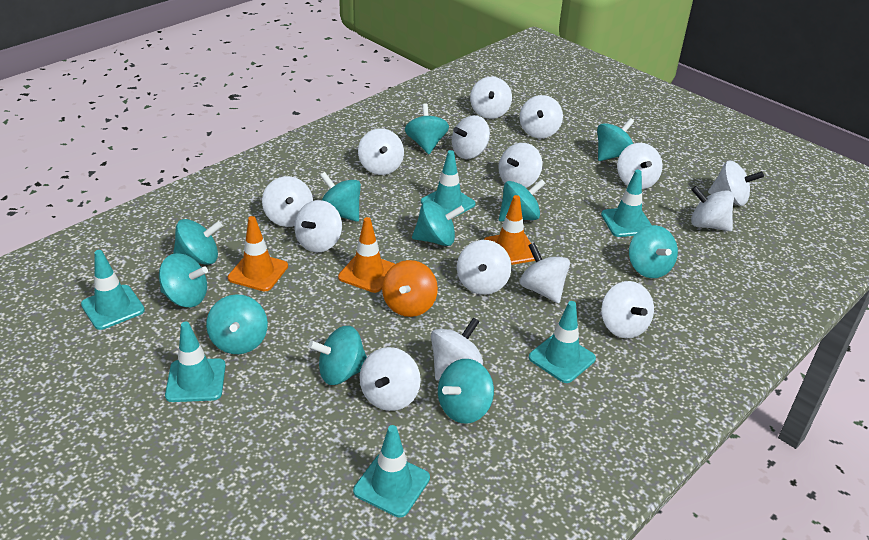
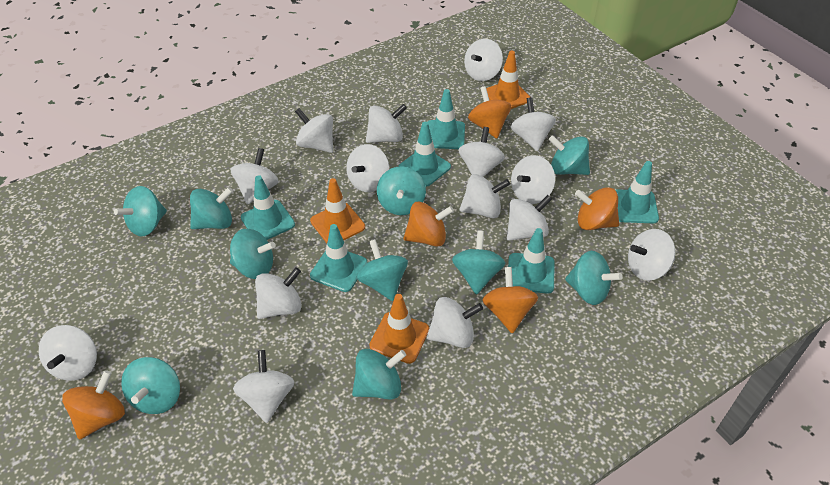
orange spinning top: 1 -> 5
turquoise spinning top: 11 -> 10

